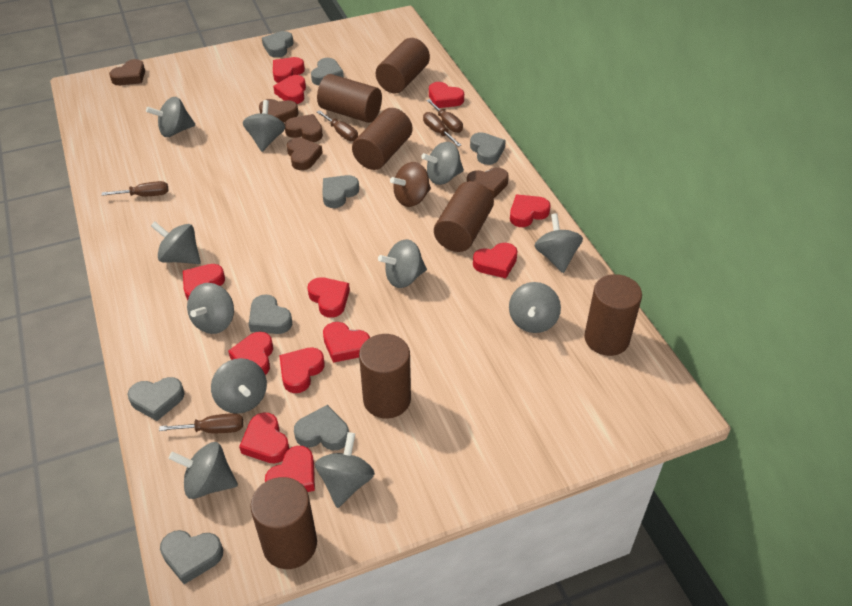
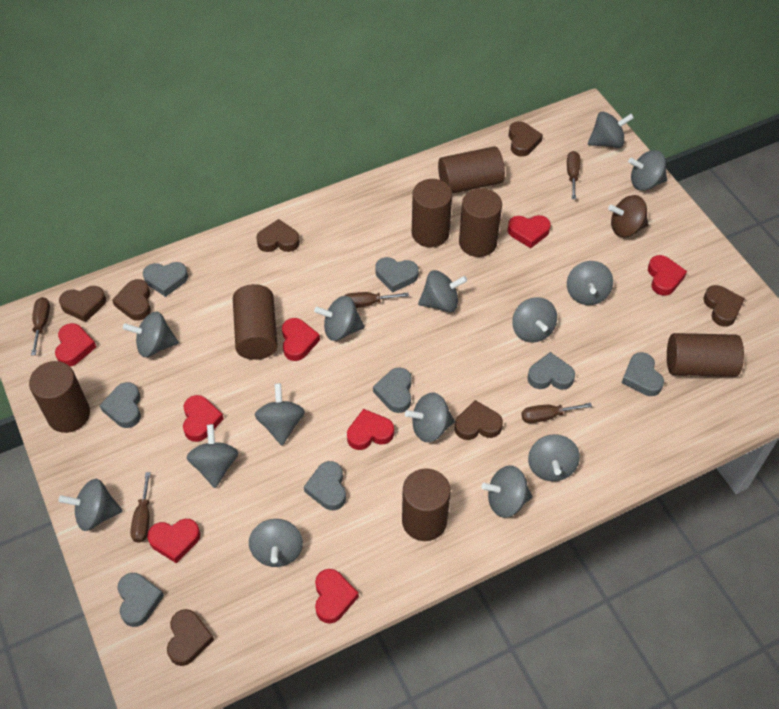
brown heart: 5 -> 7
grey spinning top: 11 -> 14
red heart: 12 -> 8

